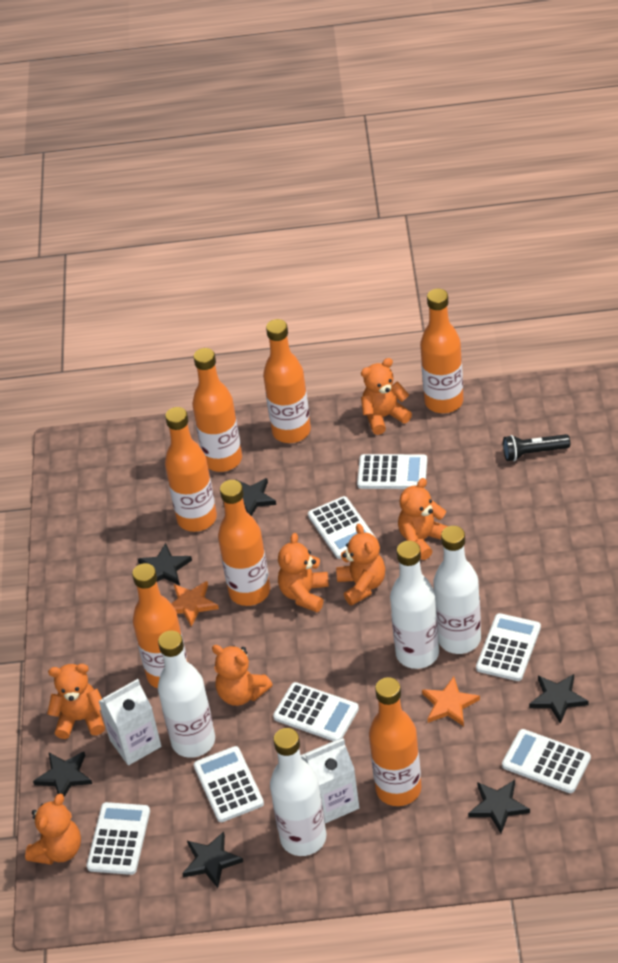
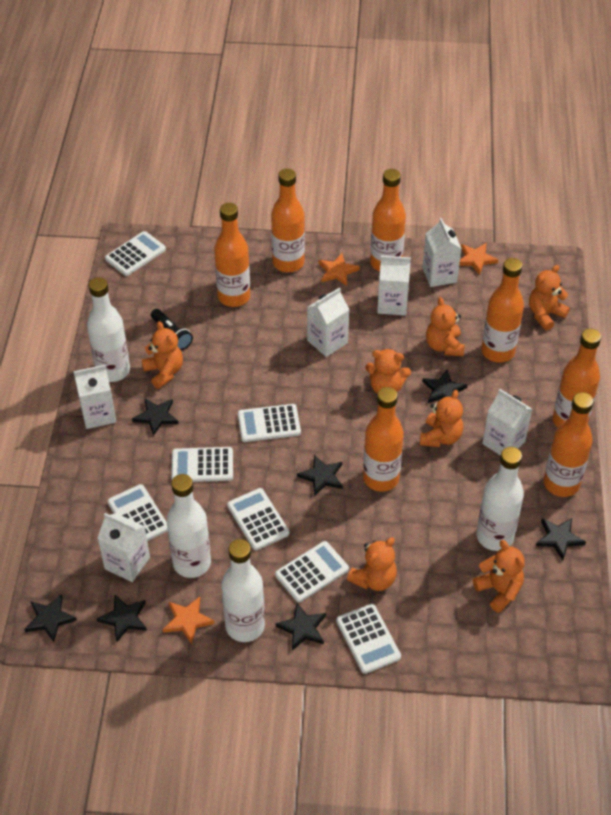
black star: 6 -> 7
orange star: 2 -> 3
white carton: 2 -> 6

